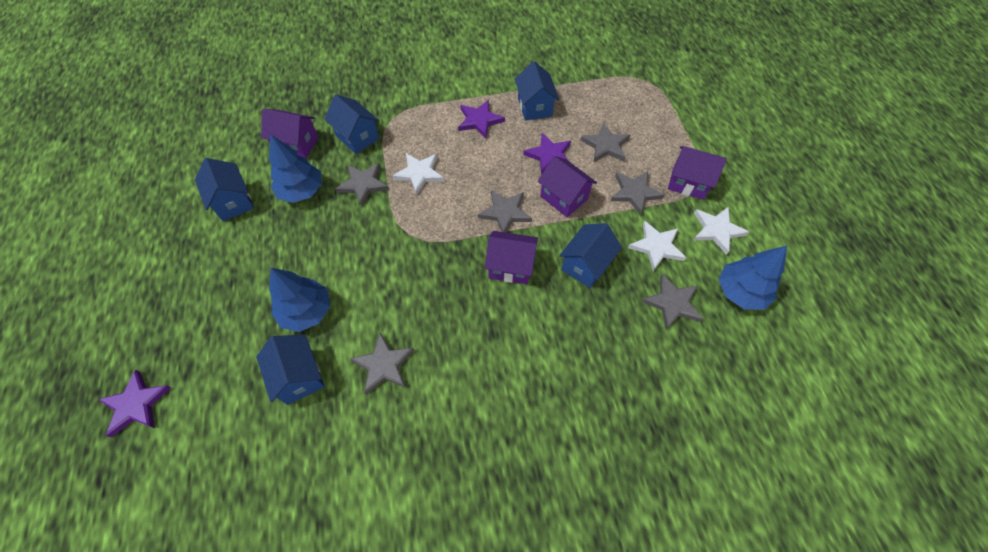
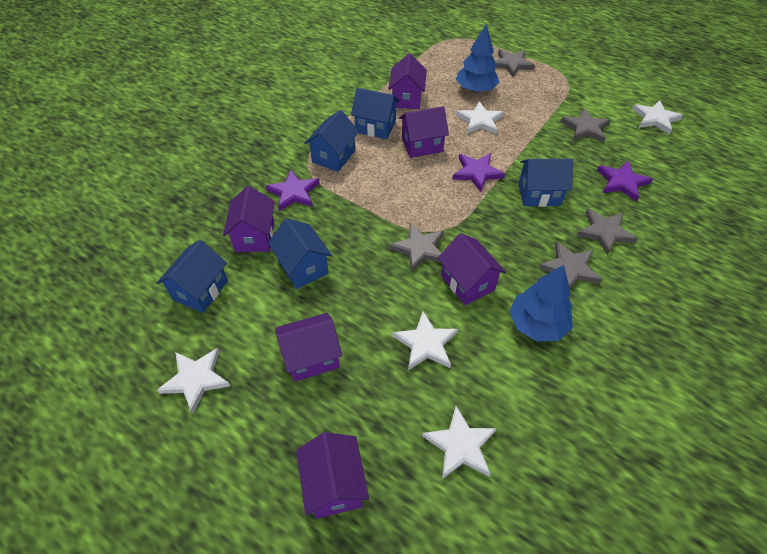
blue tree: 3 -> 2
grey star: 6 -> 5
purple house: 4 -> 6
white star: 3 -> 5

